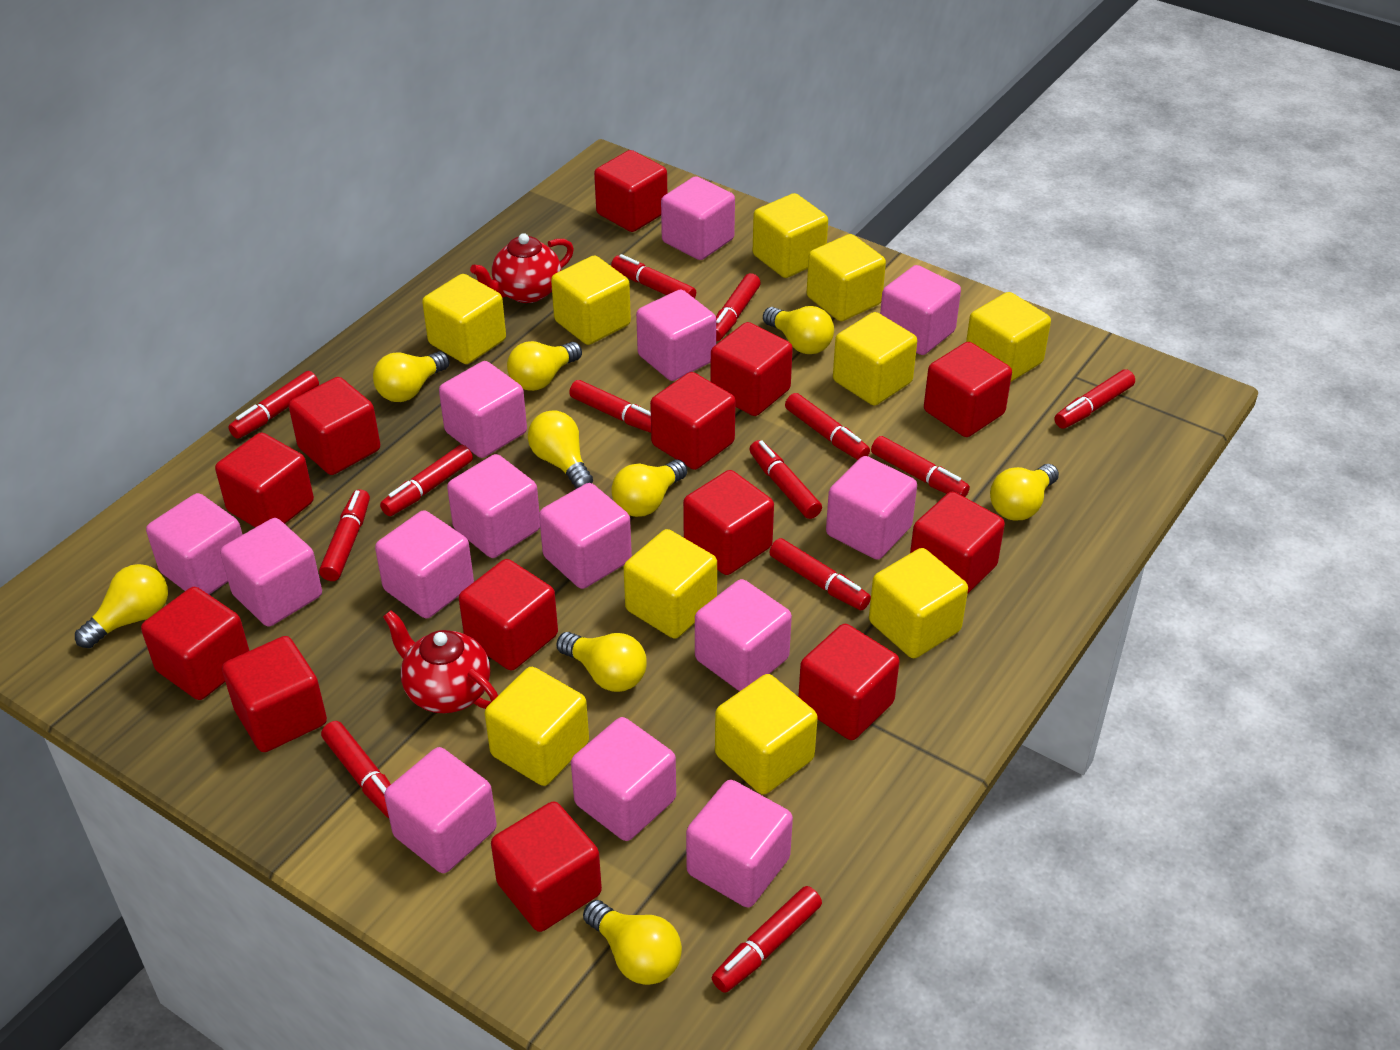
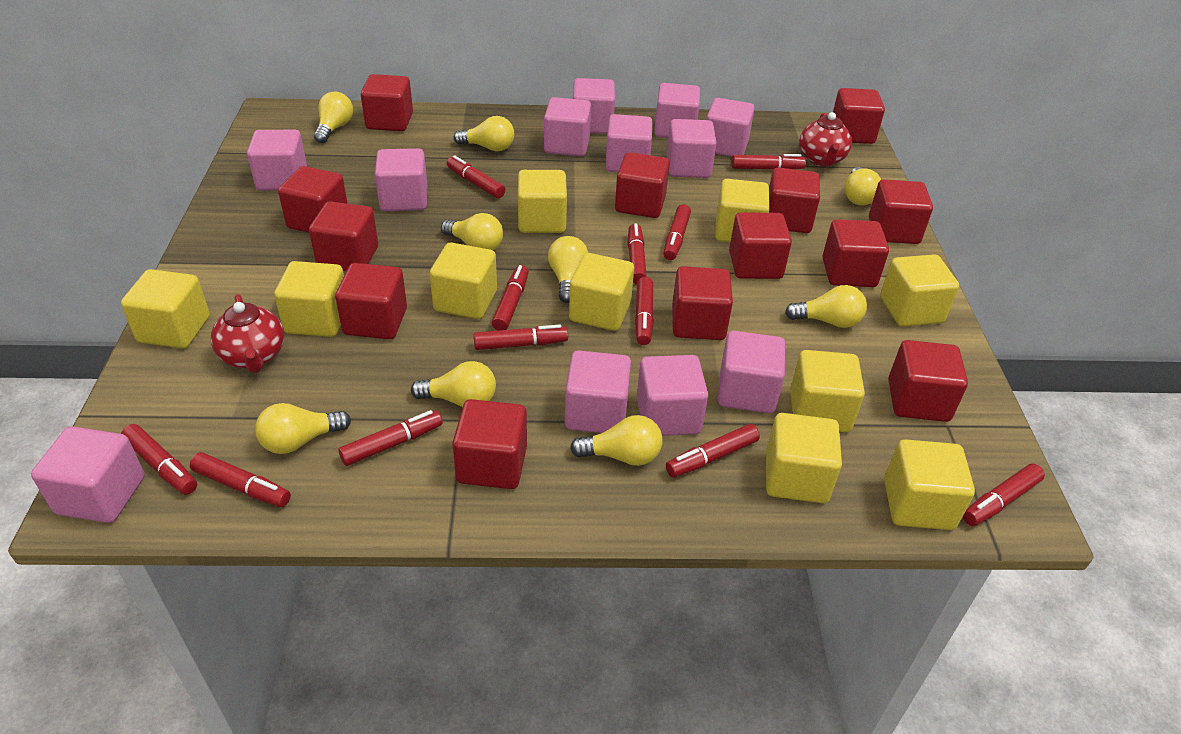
pink cube: 14 -> 12
red marker: 13 -> 12

